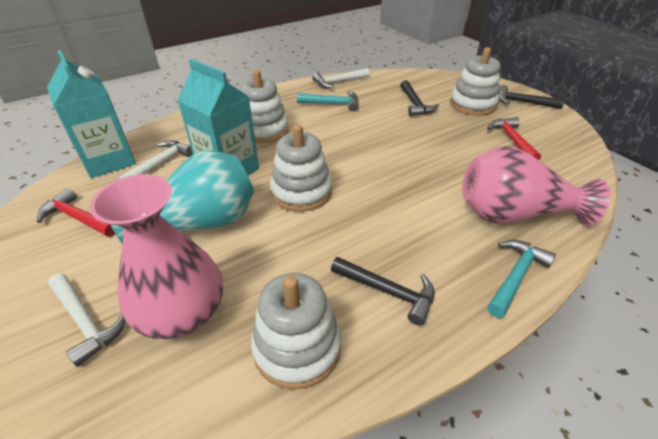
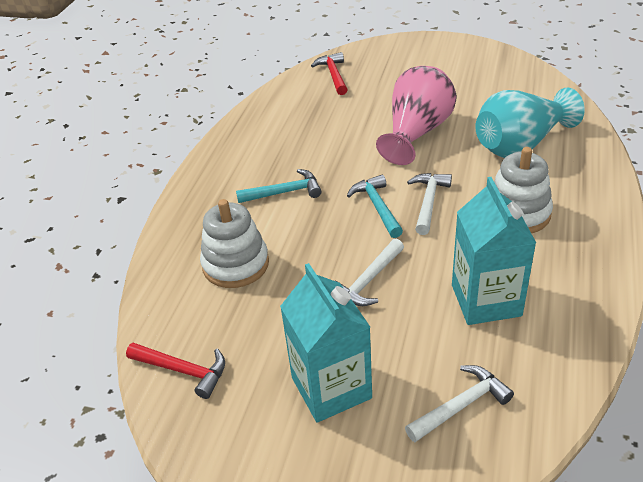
black hammer: 3 -> 0
pink vase: 2 -> 1
white stacking toy: 4 -> 2

